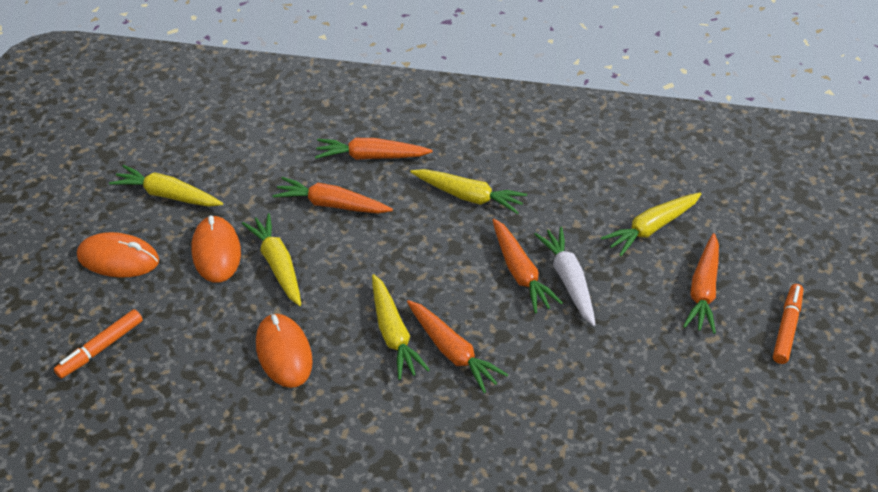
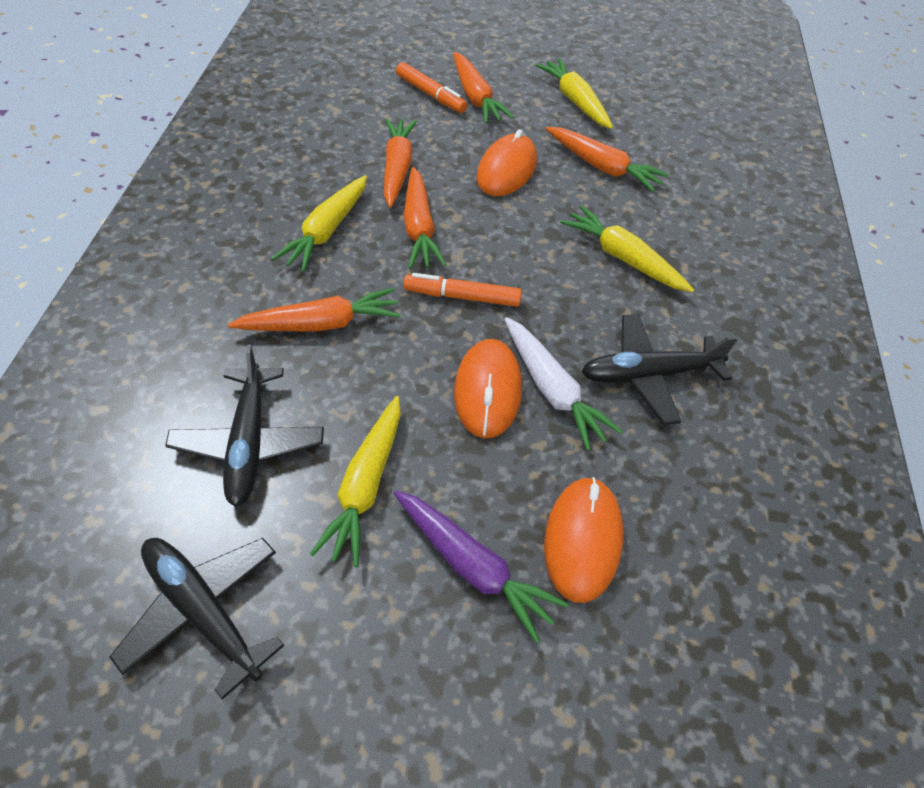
black plane: 0 -> 3
purple carrot: 0 -> 1
yellow carrot: 5 -> 4

